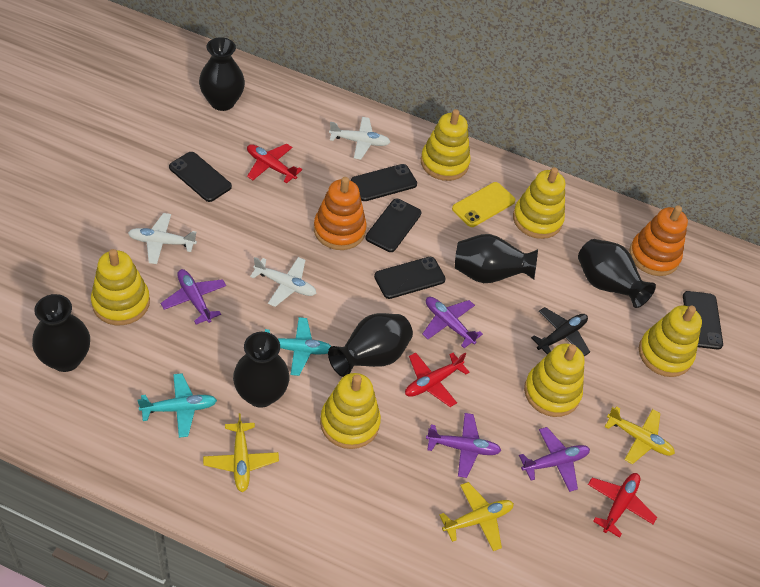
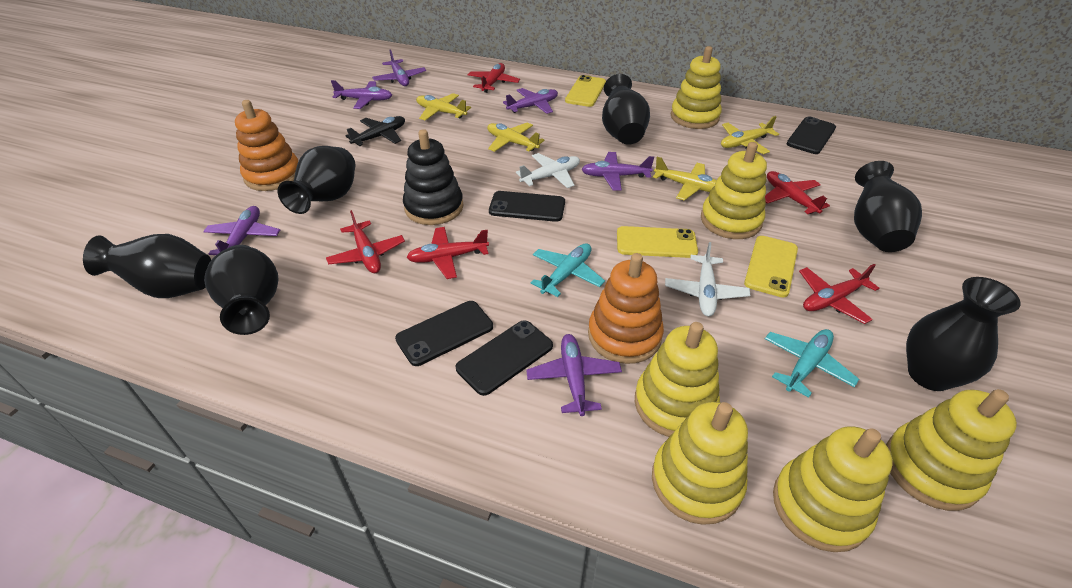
black phone: 5 -> 4
black stacking toy: 0 -> 1
purple plane: 4 -> 6
red plane: 3 -> 5
white plane: 3 -> 2
yellow phone: 1 -> 3
yellow plane: 3 -> 4

